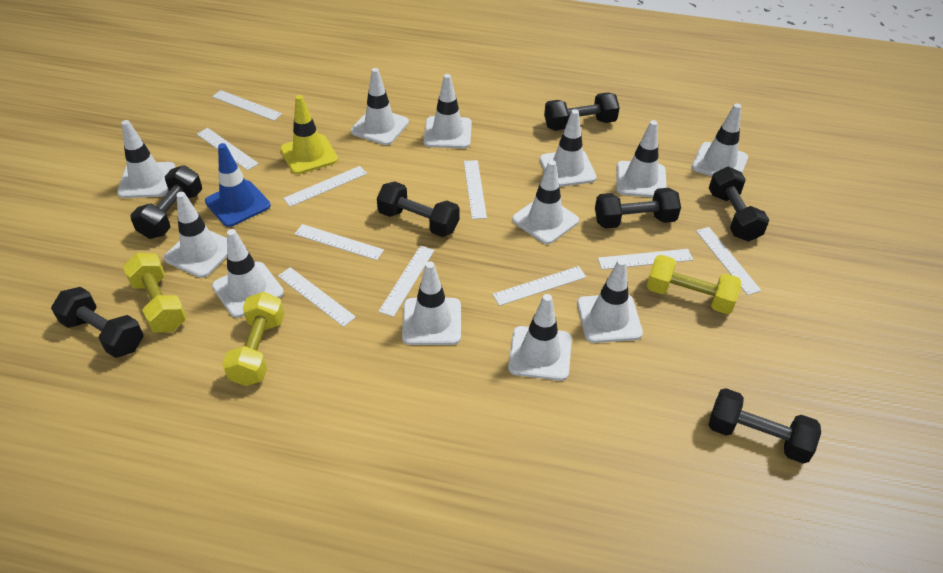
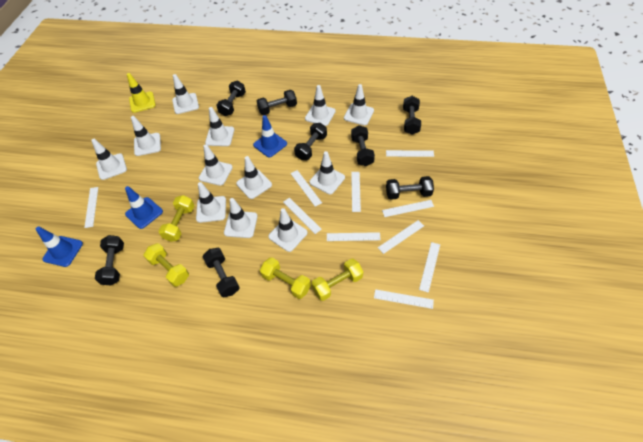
black dumbbell: 7 -> 8
blue traffic cone: 1 -> 3
yellow dumbbell: 3 -> 4

